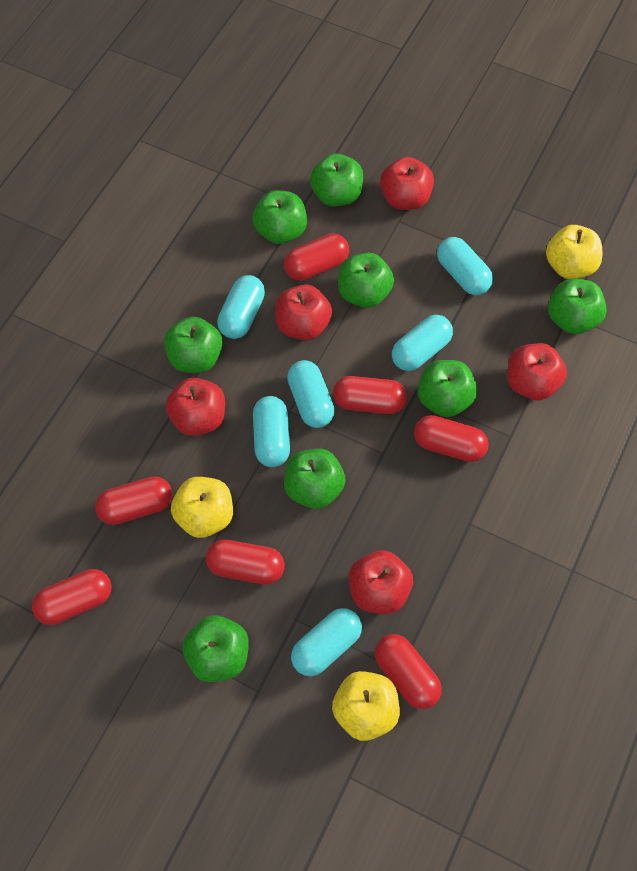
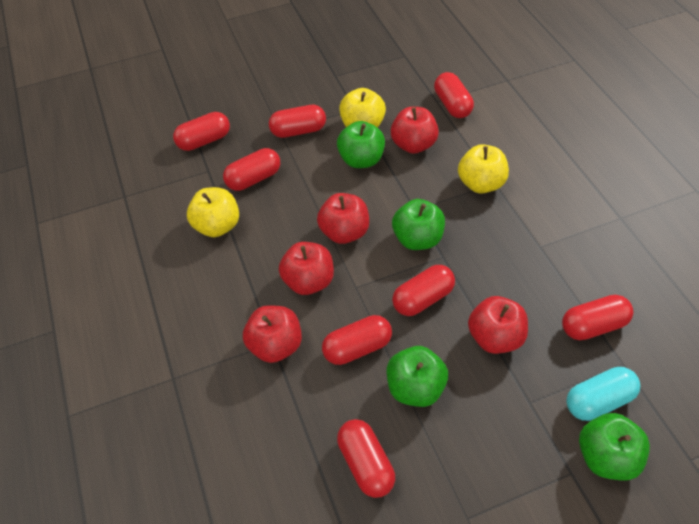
green apple: 8 -> 4
red capsule: 7 -> 8
turquoise capsule: 6 -> 1

